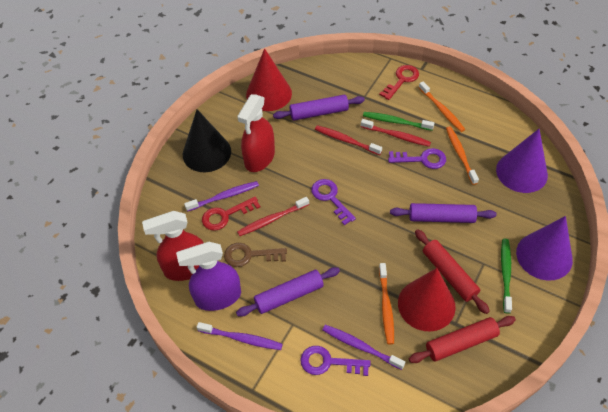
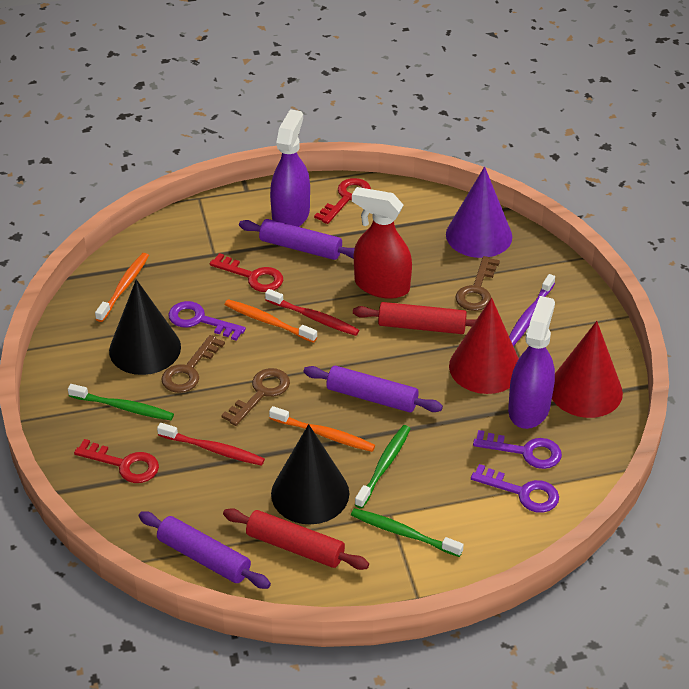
black cone: 1 -> 2
brown key: 1 -> 3
green toothbrush: 2 -> 3
purple cone: 2 -> 1
purple spray bottle: 1 -> 2
purple toothbrush: 3 -> 1
red key: 2 -> 3
red spray bottle: 2 -> 1
red toothbrush: 3 -> 2

